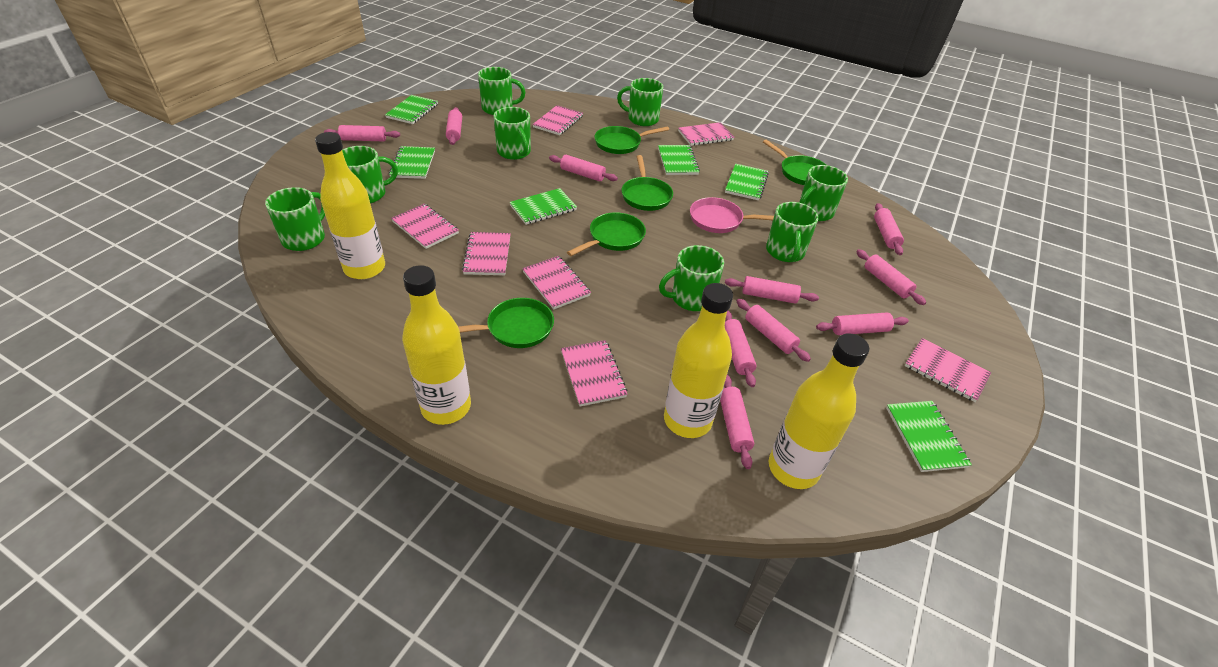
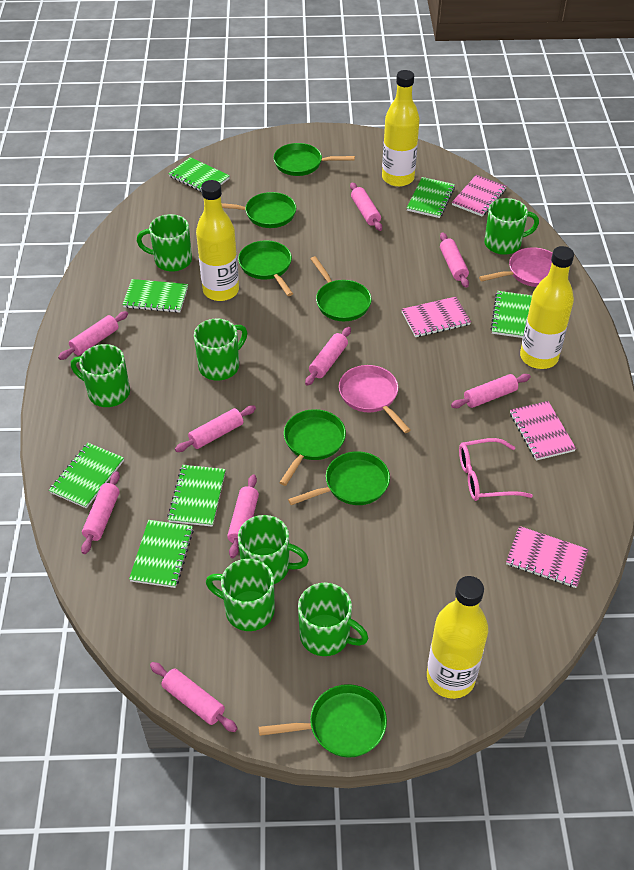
green mug: 8 -> 7
green notebook: 6 -> 7
green pan: 5 -> 7
pink glasses: 0 -> 1
pink notebook: 7 -> 4
pink pan: 1 -> 2
pink rolling pin: 10 -> 9

